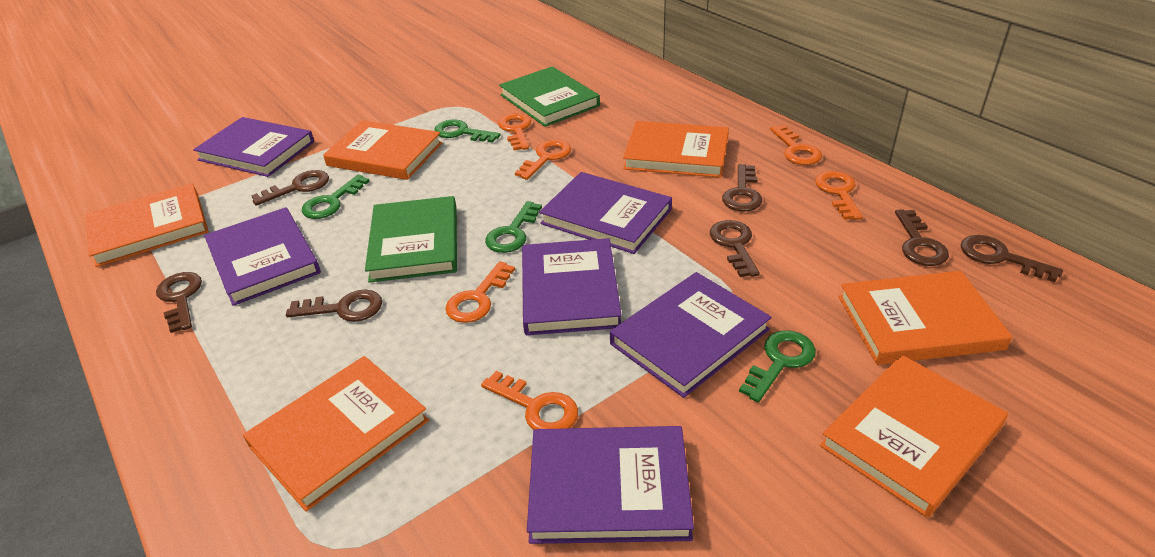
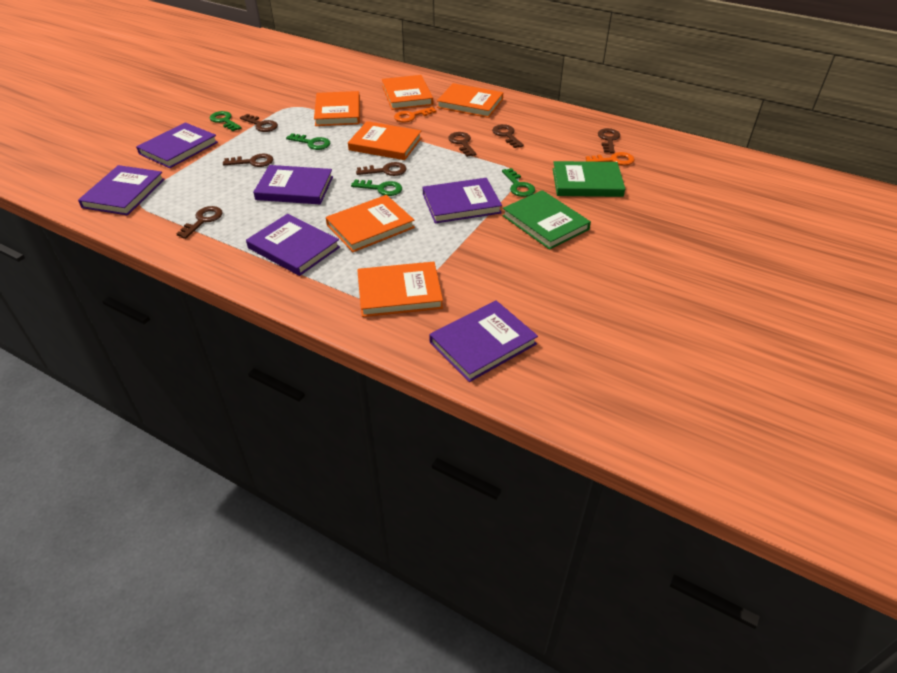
orange key: 6 -> 2

